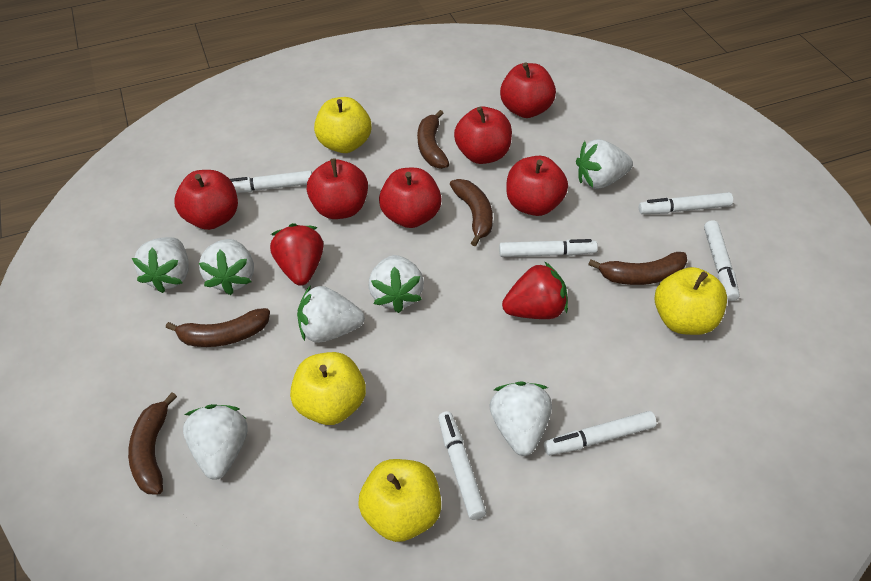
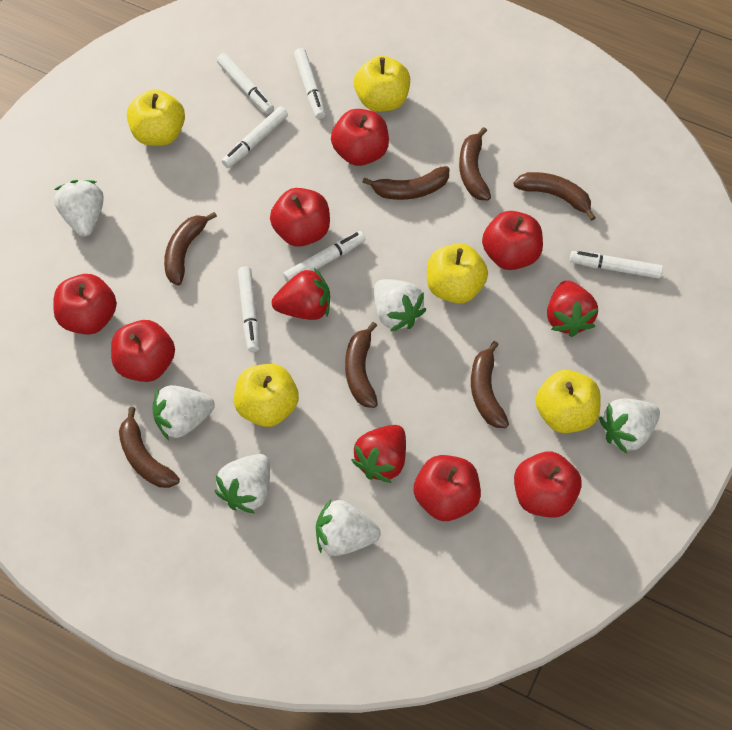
brown banana: 5 -> 7
red apple: 6 -> 7
red strawberry: 2 -> 3
white strawberry: 7 -> 6
yellow apple: 4 -> 5

